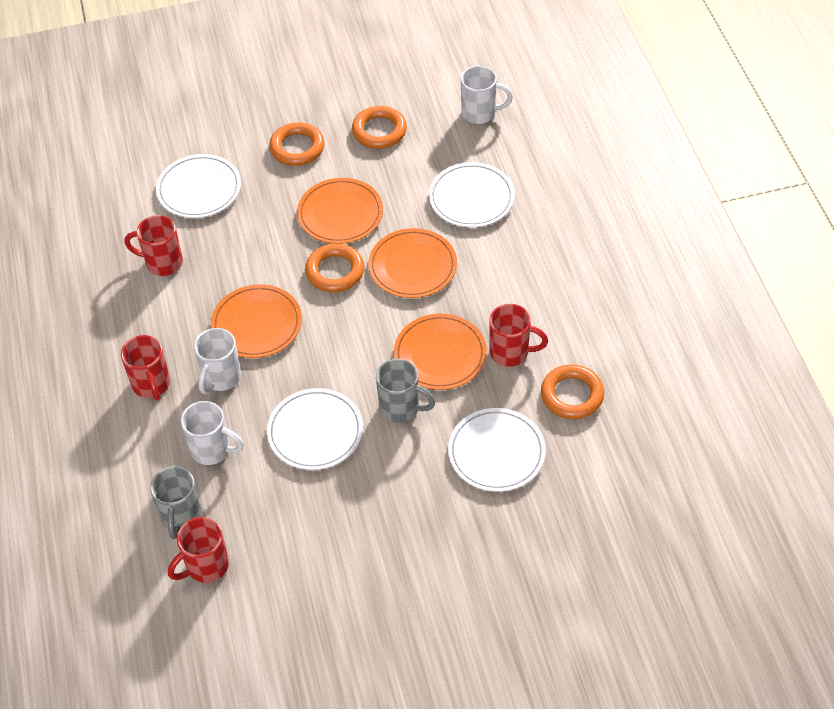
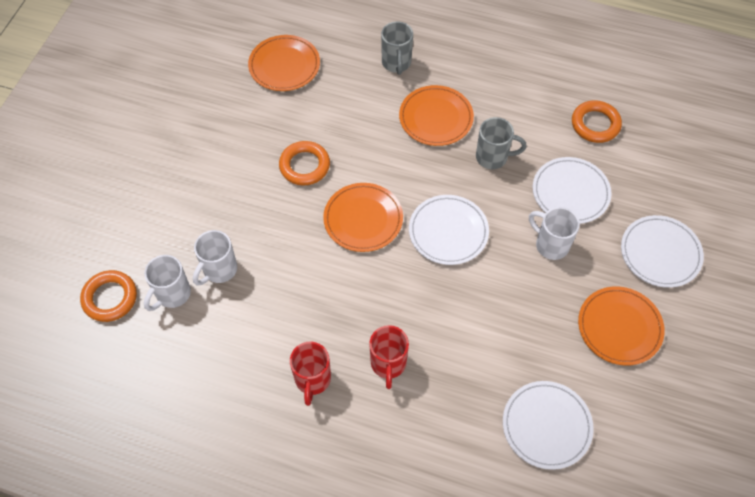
orange ring: 4 -> 3
red mug: 4 -> 2

